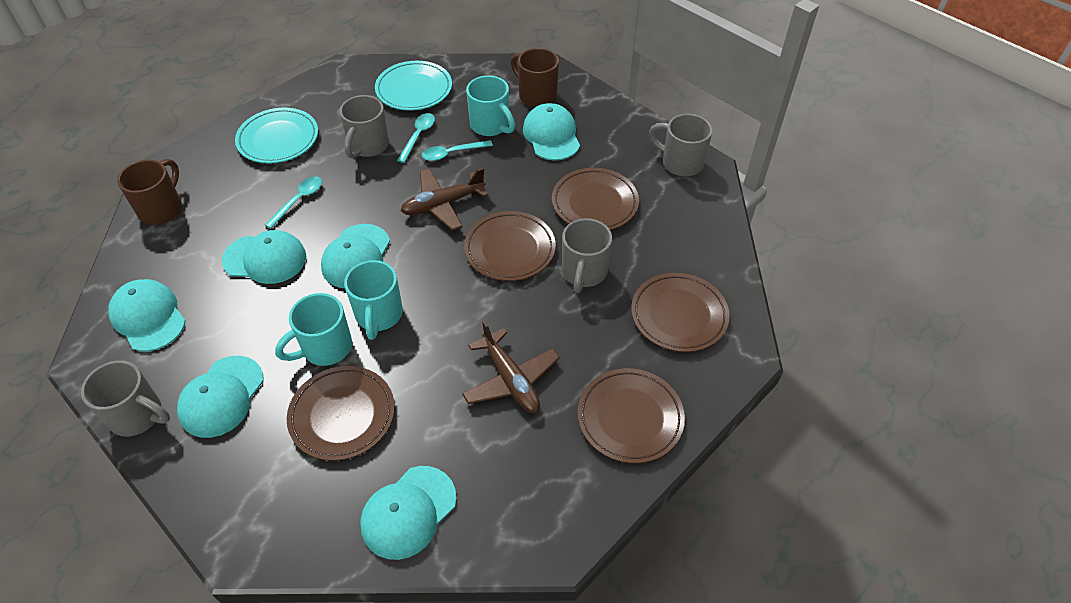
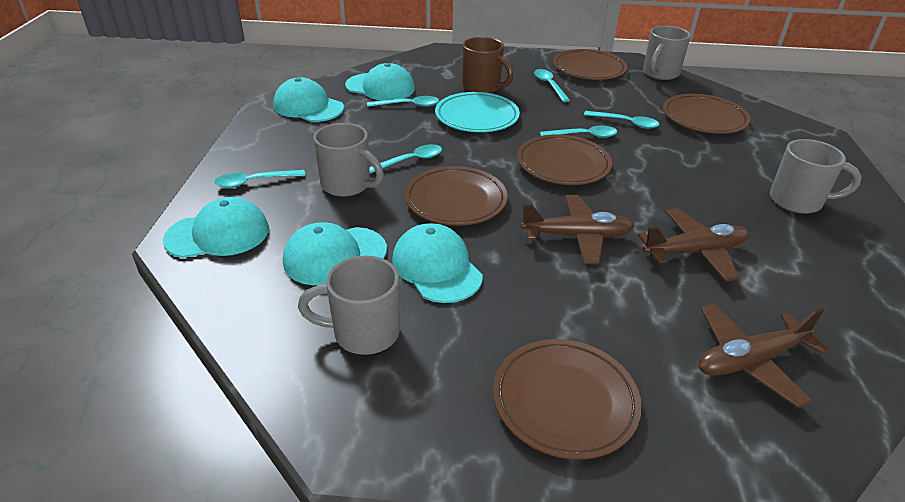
brown mug: 2 -> 1
brown plane: 2 -> 3
turquoise cap: 6 -> 5
turquoise mug: 3 -> 0
turquoise plate: 2 -> 1
turquoise spoon: 3 -> 6

